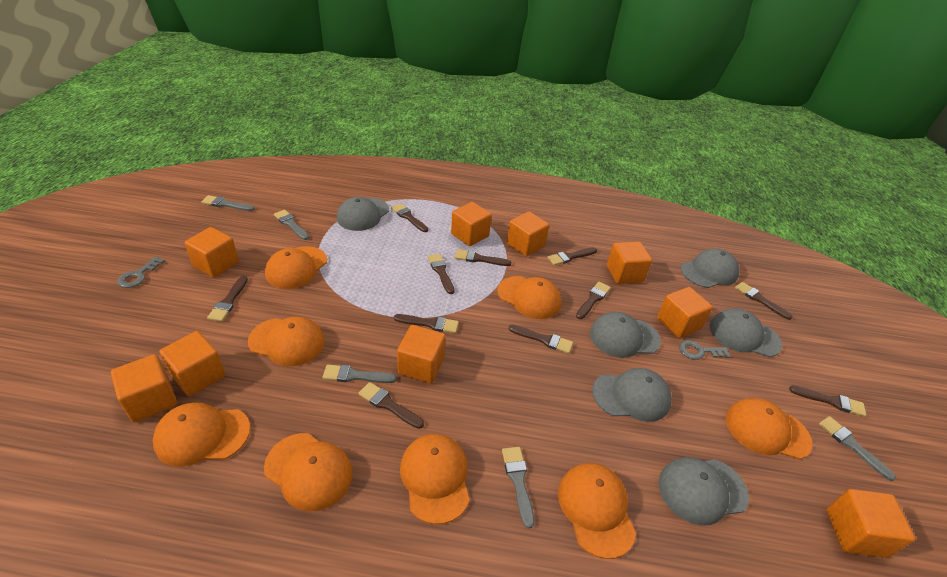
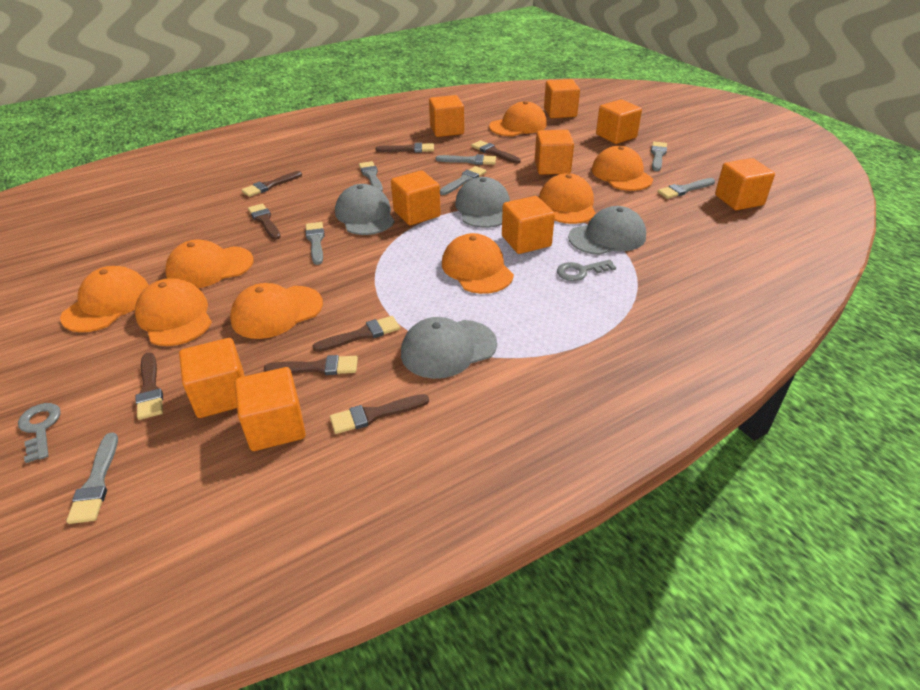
brown brush: 11 -> 8
grey brush: 5 -> 7
grey cap: 6 -> 4

